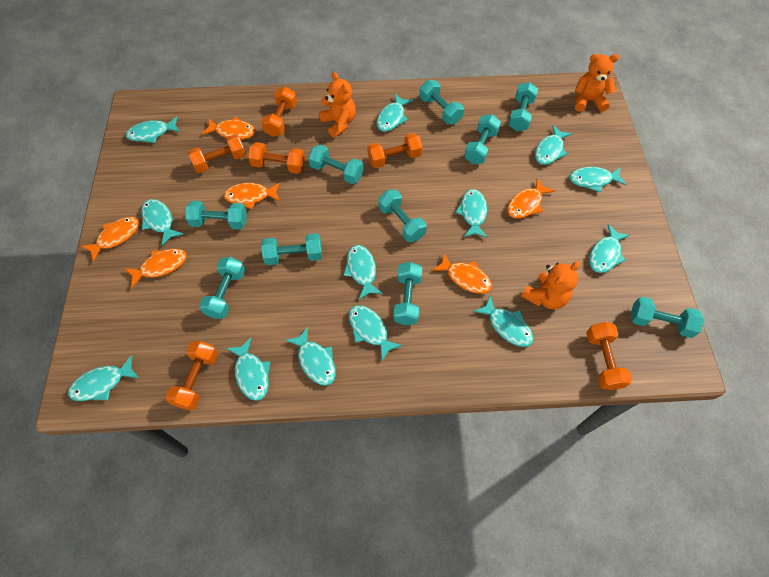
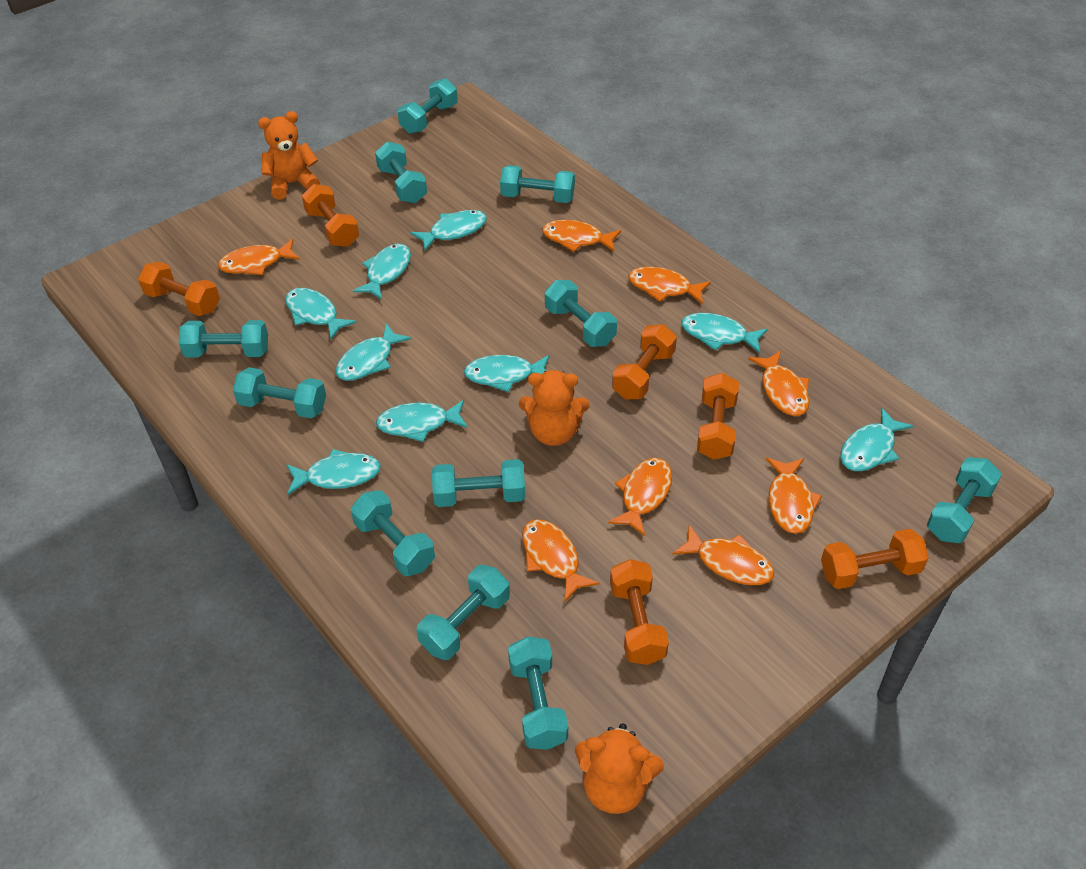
orange fish: 6 -> 8
turquoise dumbbell: 10 -> 11
turquoise fish: 13 -> 9

